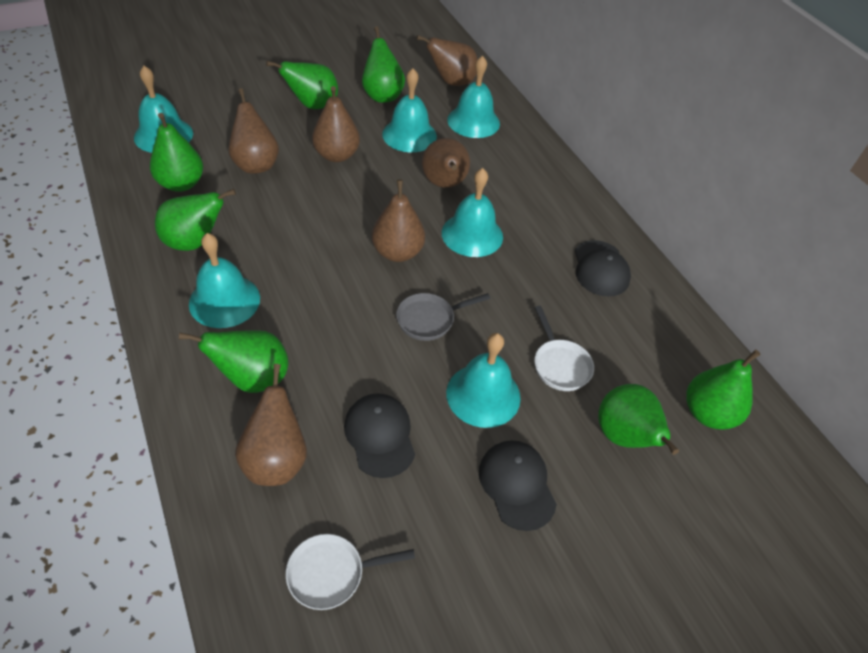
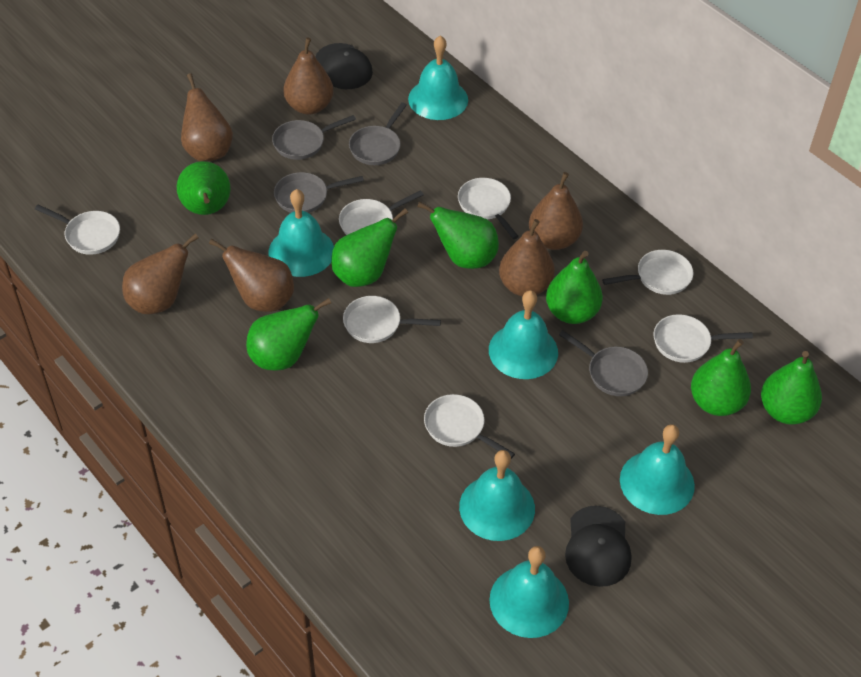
black cap: 3 -> 2
grey pan: 1 -> 4
white pan: 2 -> 7

